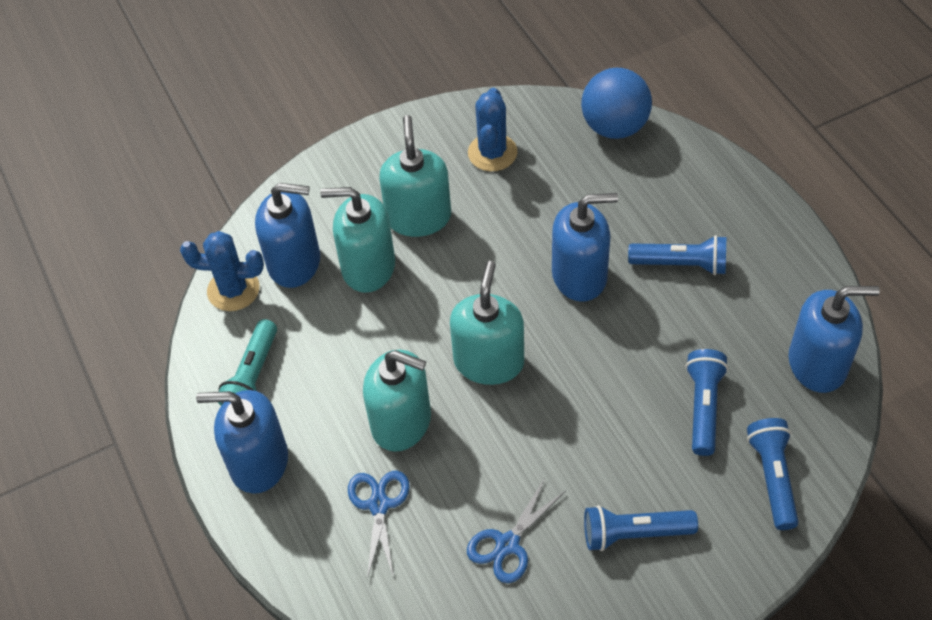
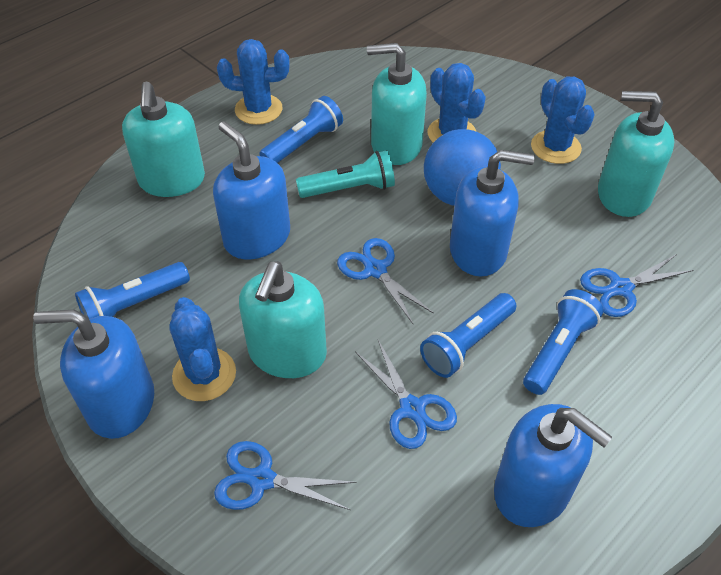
blue cactus: 2 -> 4
blue scissors: 2 -> 4

